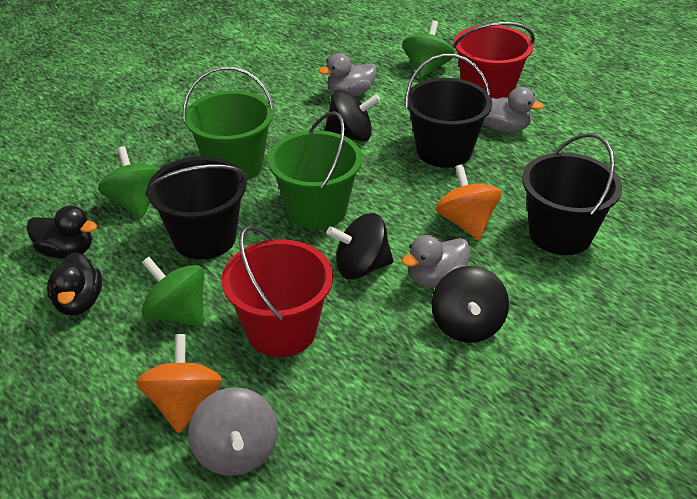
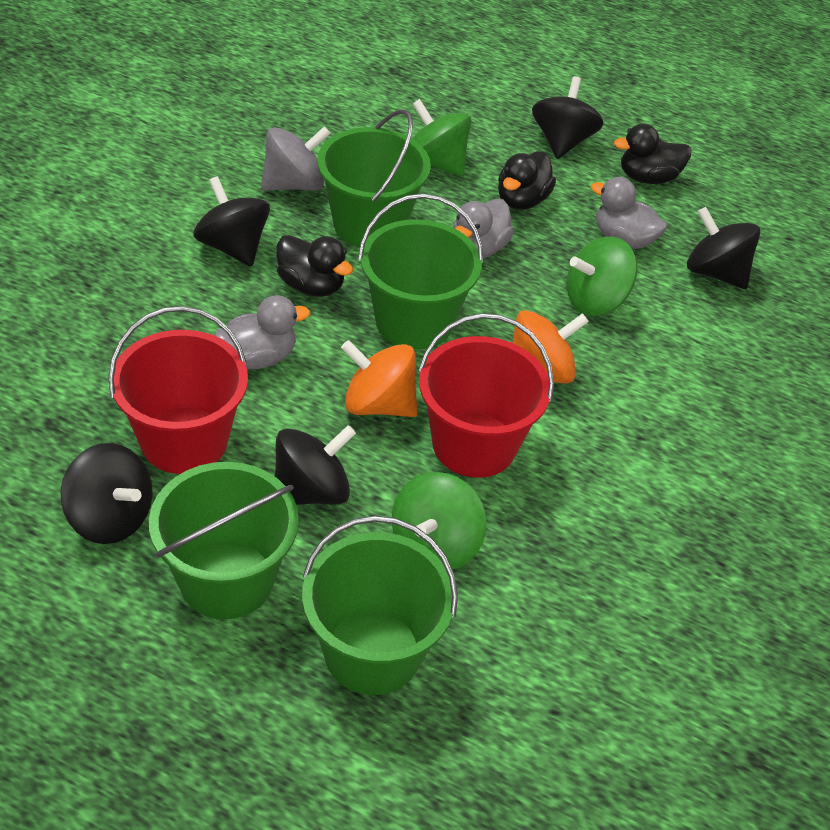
black bucket: 3 -> 0
black duck: 2 -> 3
black spinning top: 3 -> 5
green bucket: 2 -> 4

